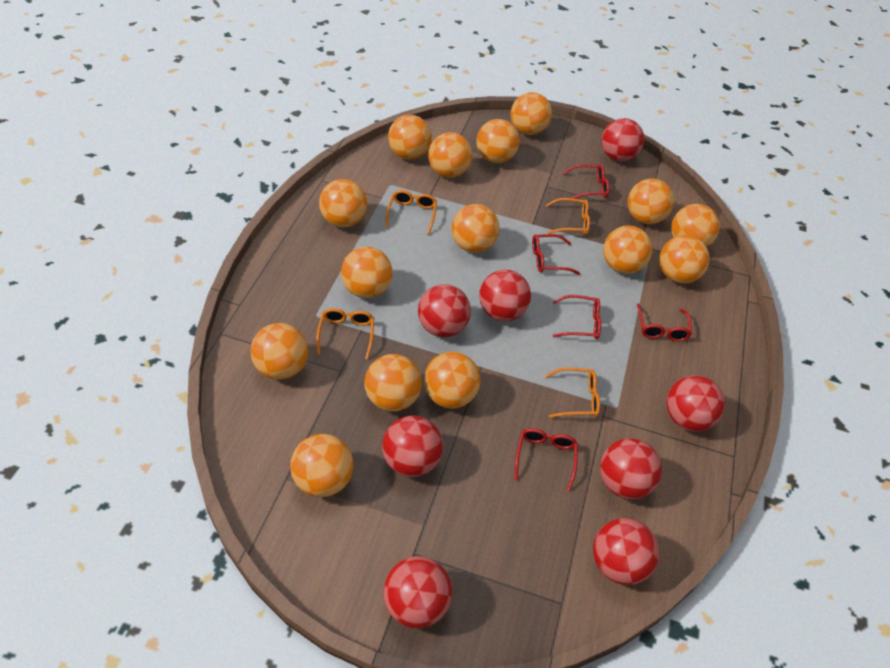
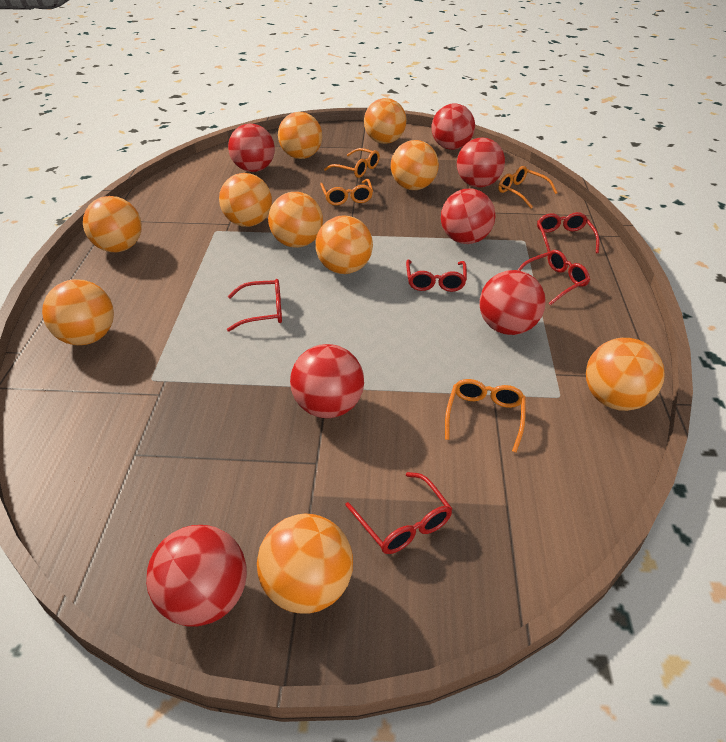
orange ball: 15 -> 10
red ball: 8 -> 7

